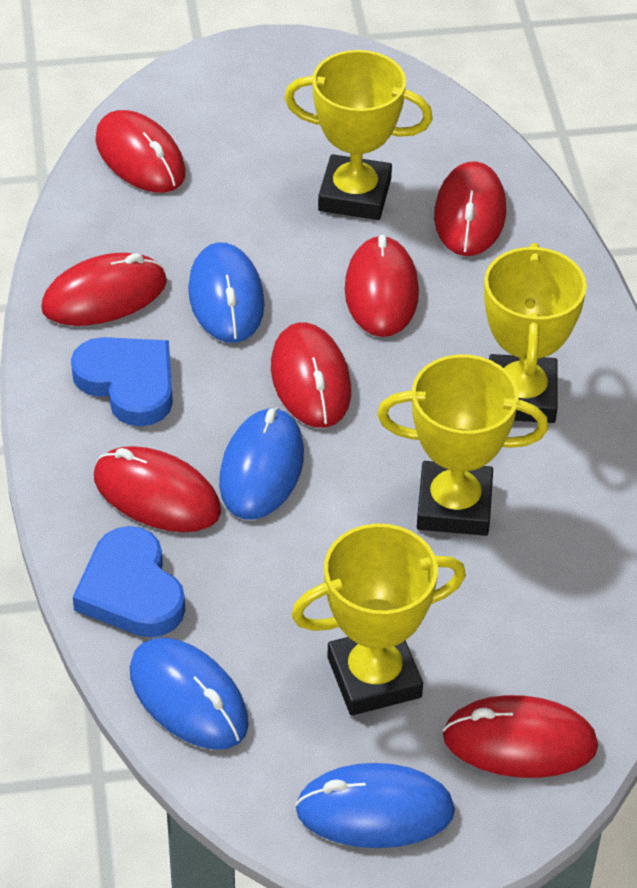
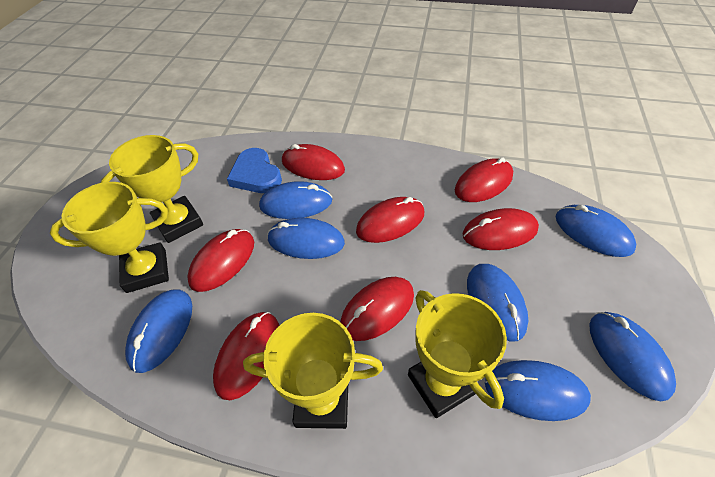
blue heart: 2 -> 1
blue mouse: 4 -> 7

